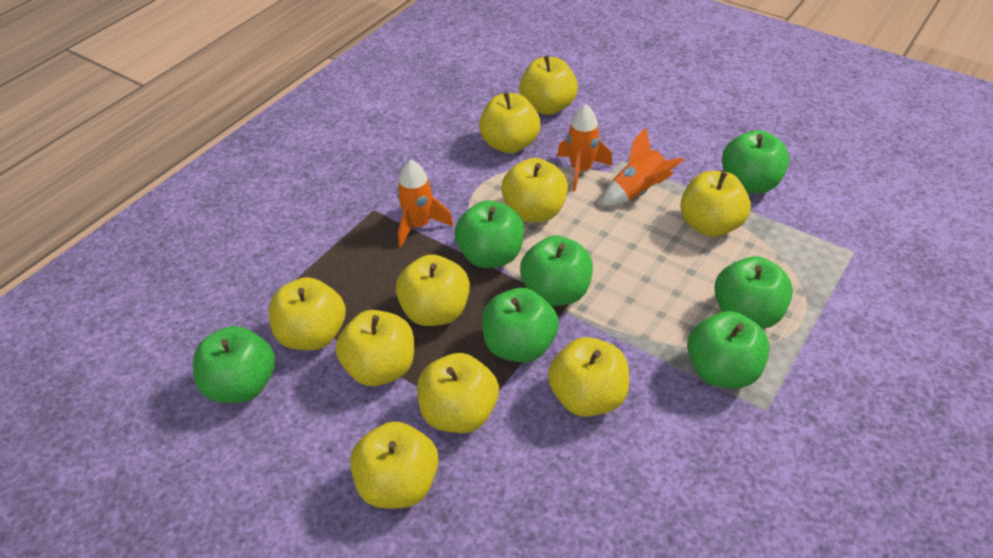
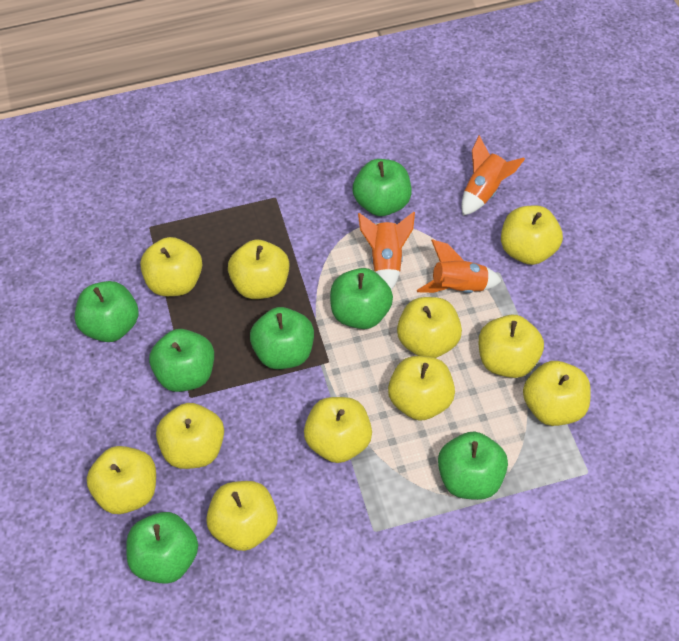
yellow apple: 10 -> 11

